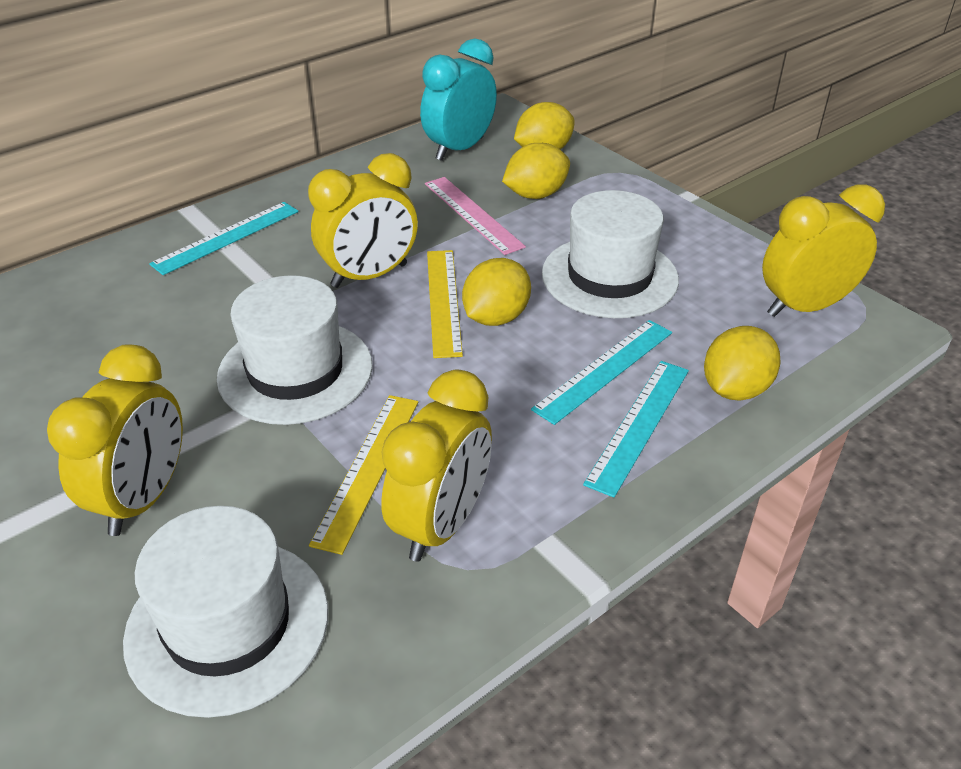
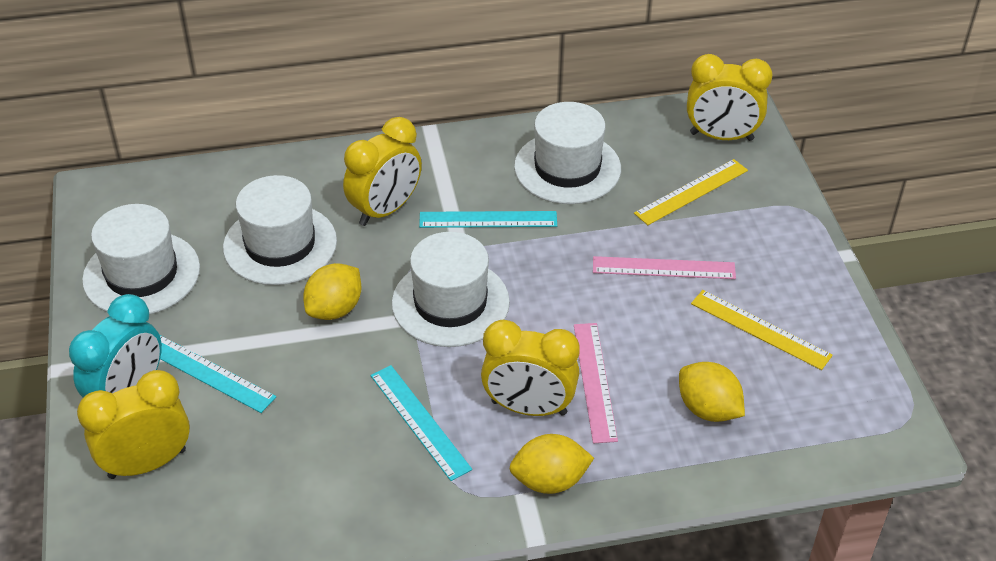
pink ruler: 1 -> 2
white hat: 3 -> 4
yellow lemon: 4 -> 3

